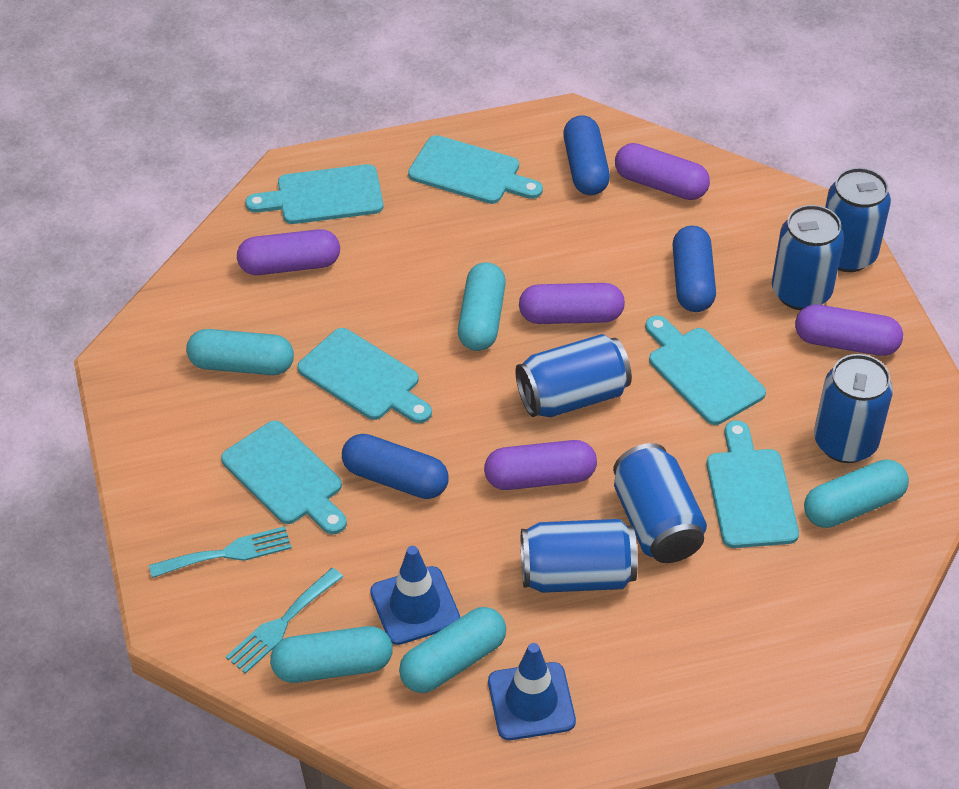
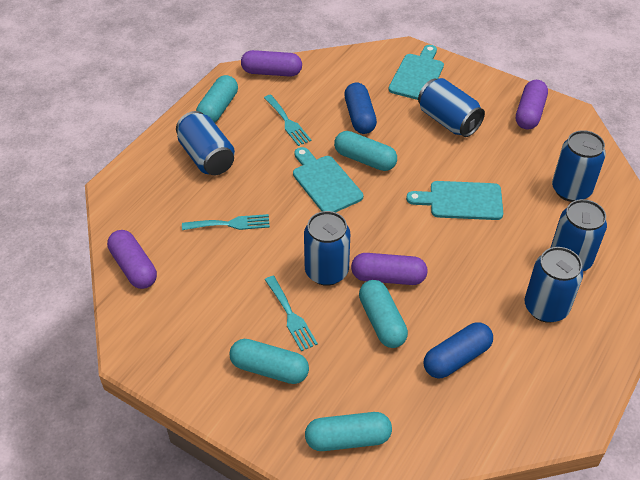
blue capsule: 3 -> 2
blue traffic cone: 2 -> 0
purple capsule: 5 -> 4
turquoise cutting board: 6 -> 3
turquoise fork: 2 -> 3

